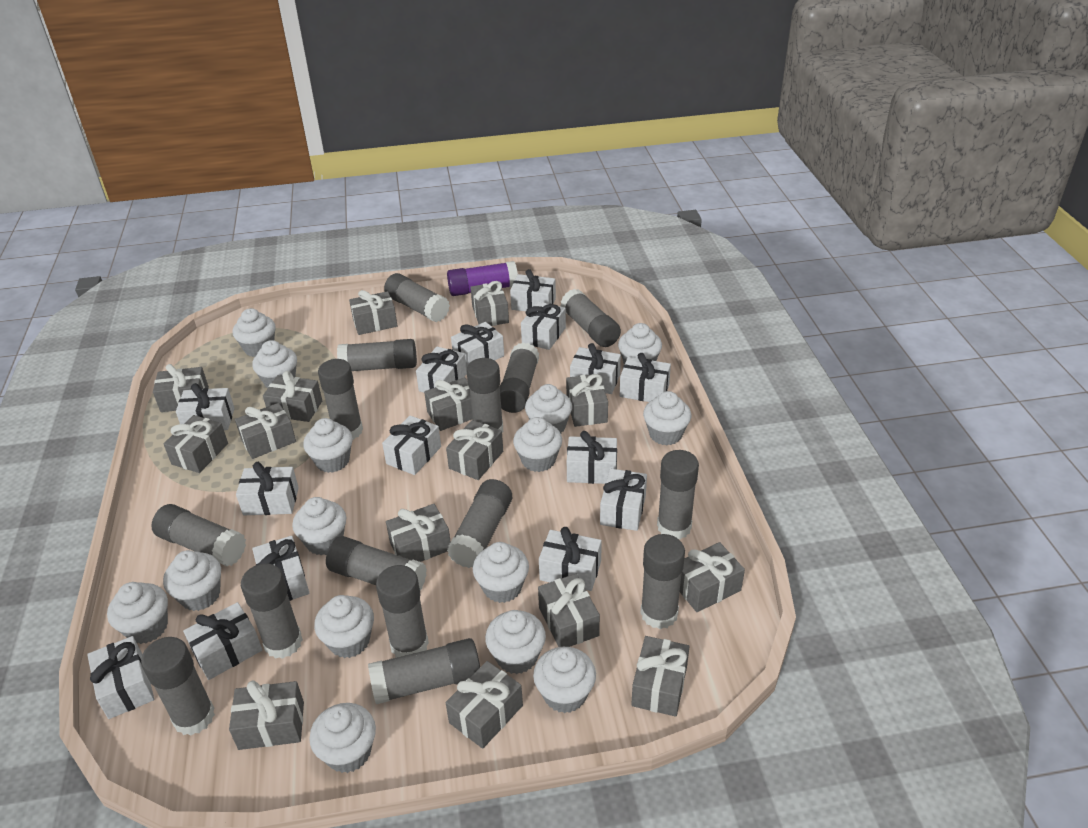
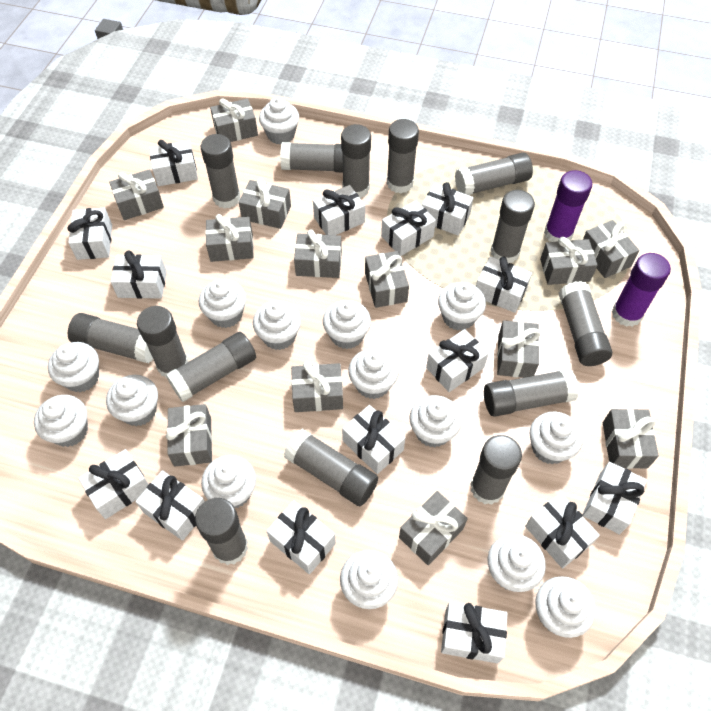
grey gift: 15 -> 13
grey glue stick: 15 -> 14
purple glue stick: 1 -> 2

